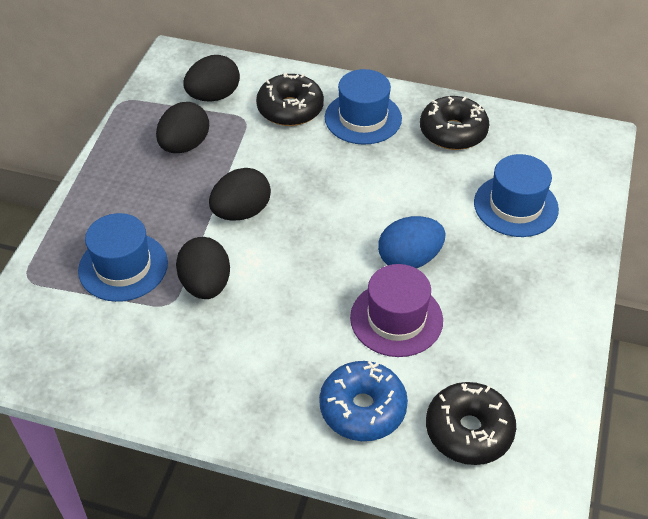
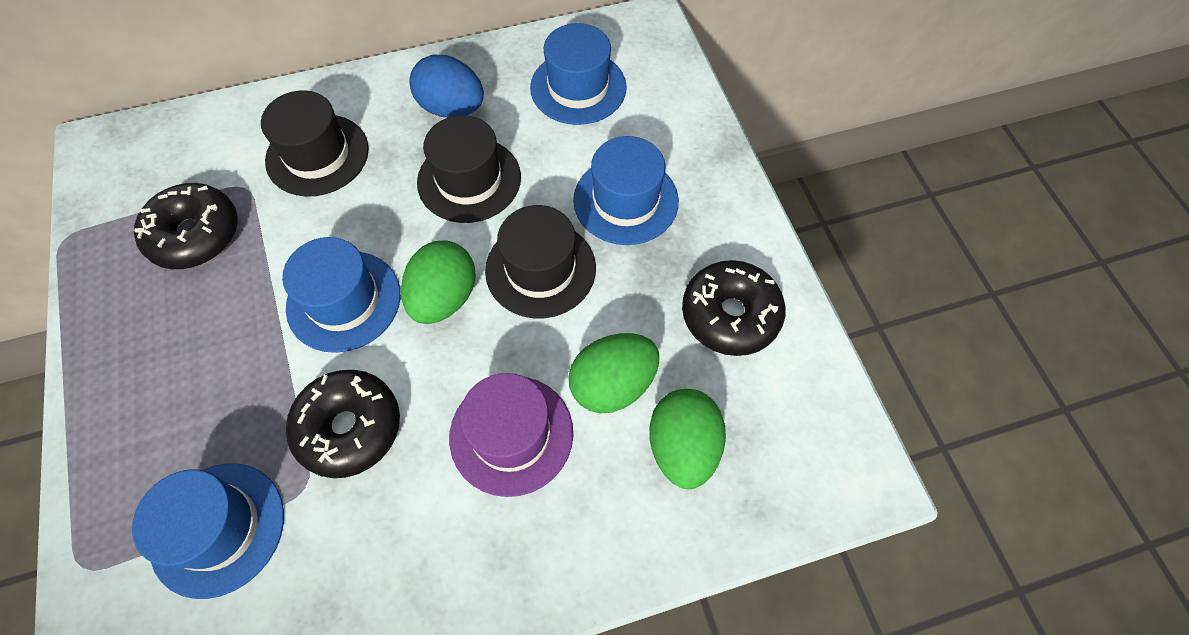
black egg: 4 -> 0
black hat: 0 -> 3
blue donut: 1 -> 0
blue hat: 3 -> 4
green egg: 0 -> 3

